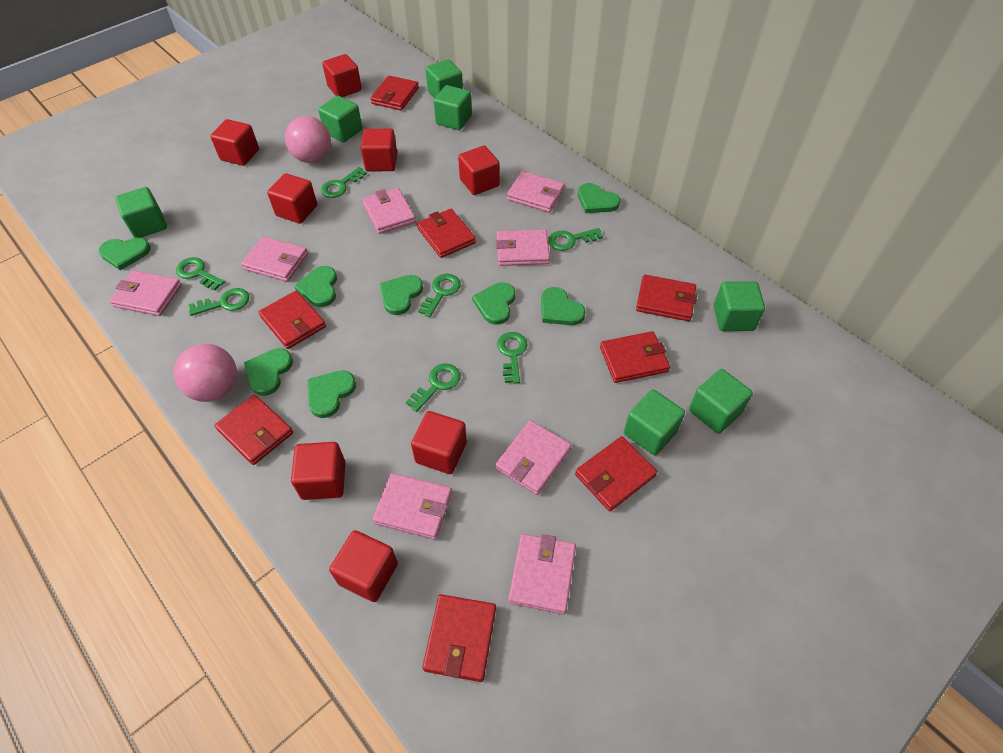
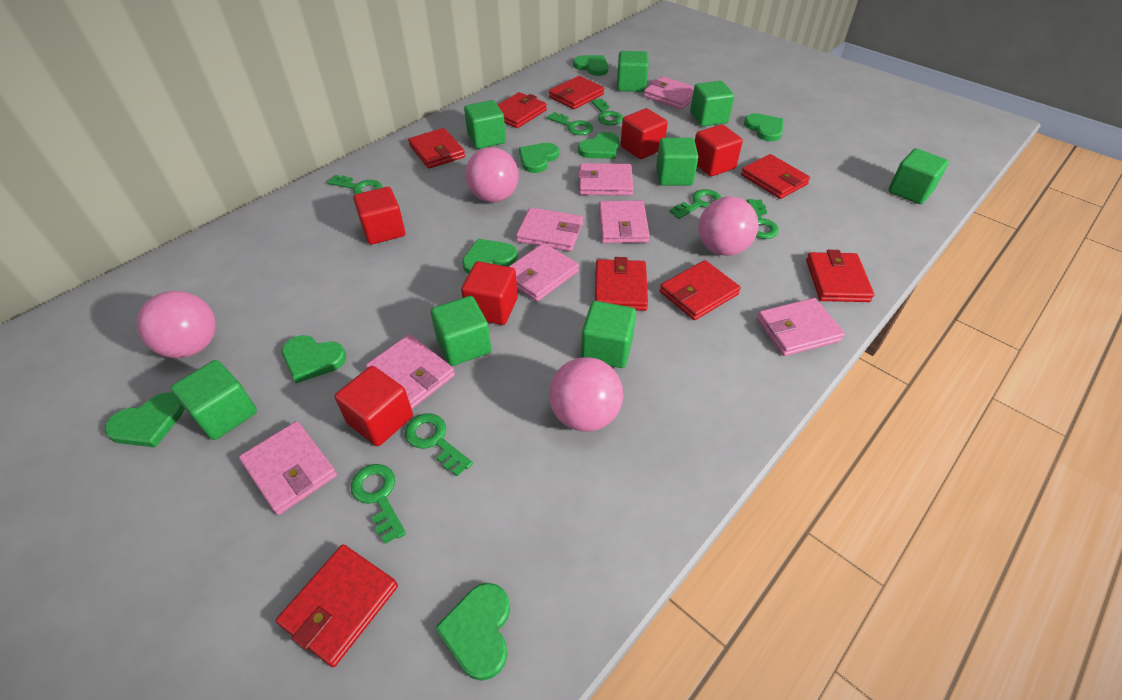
green cube: 7 -> 8
pink ball: 2 -> 4
red cube: 8 -> 5

